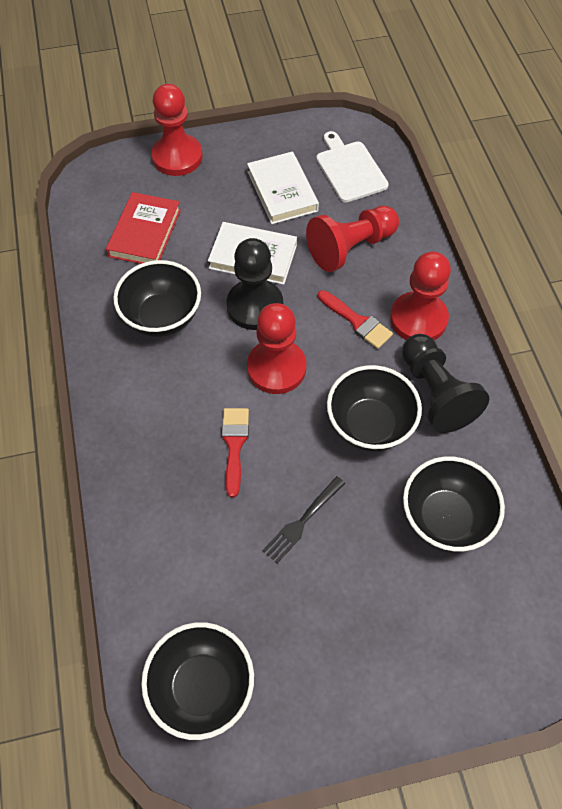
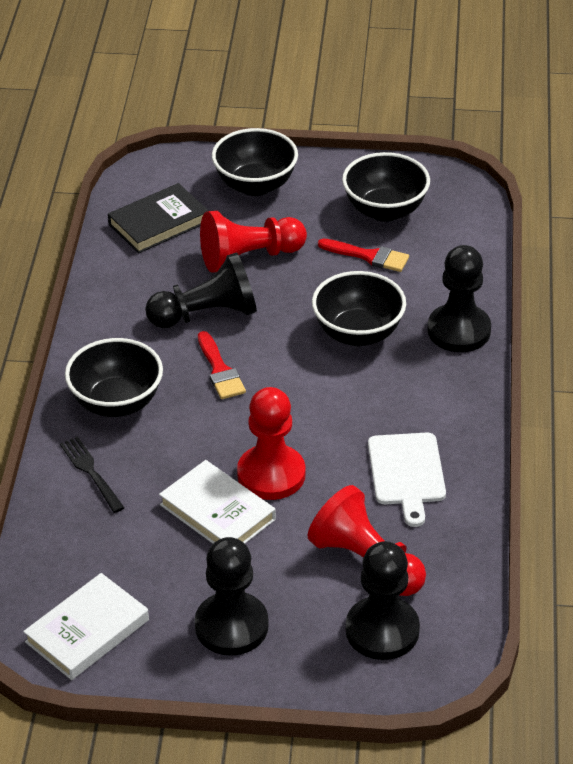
black book: 0 -> 1
black pawn: 2 -> 4
red book: 1 -> 0
red pawn: 4 -> 3

